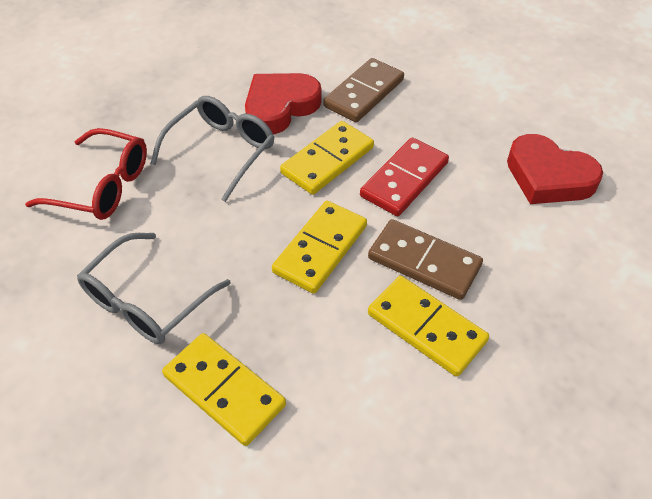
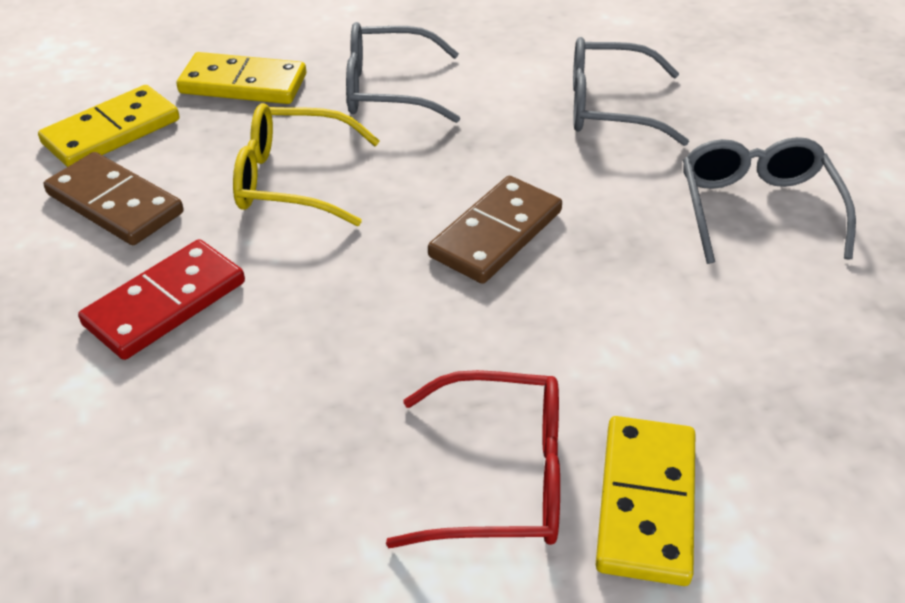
grey glasses: 2 -> 3
red heart: 2 -> 0
yellow domino: 4 -> 3
yellow glasses: 0 -> 1

